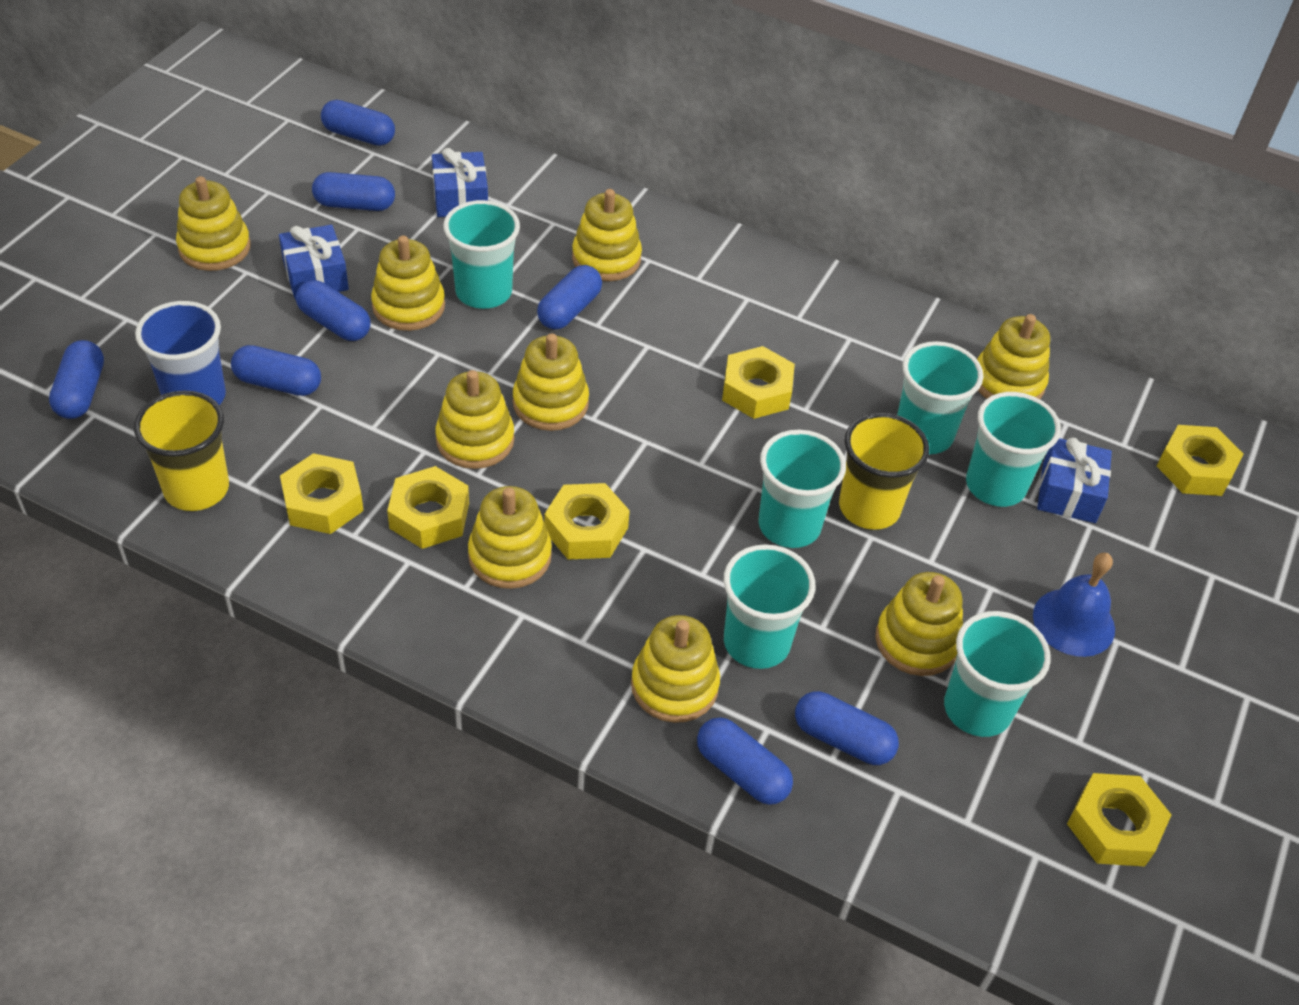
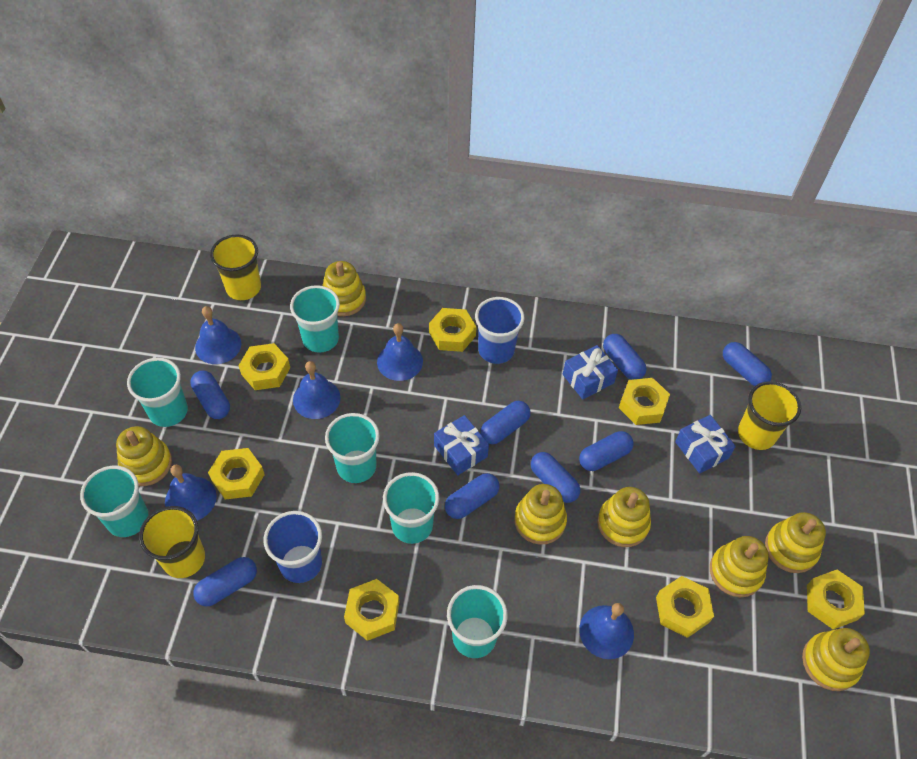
blue bell: 1 -> 5
blue cup: 1 -> 2
yellow cup: 2 -> 3
yellow nut: 6 -> 7
yellow stacking toy: 9 -> 7

